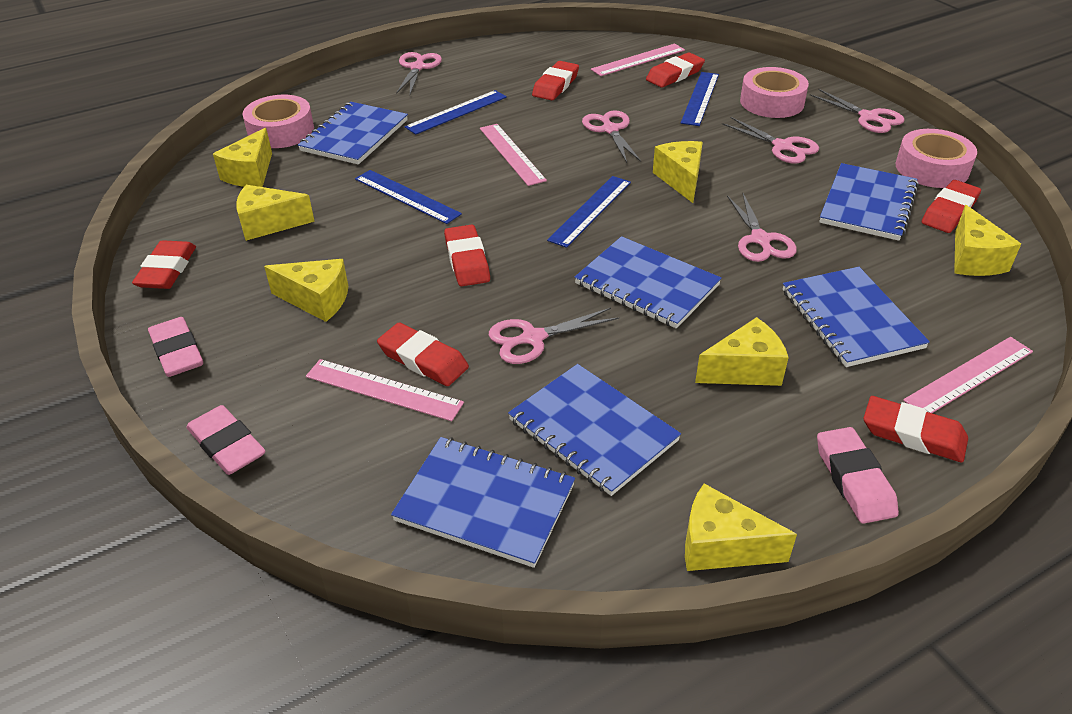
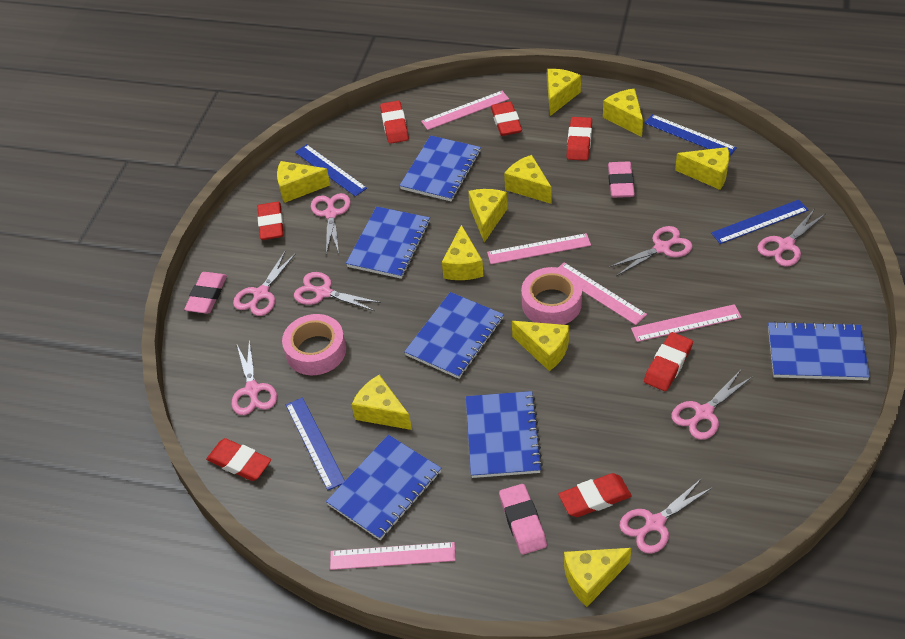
pink ruler: 4 -> 5
pink scissors: 6 -> 8
pink tape: 3 -> 2
yellow cheese: 7 -> 10

